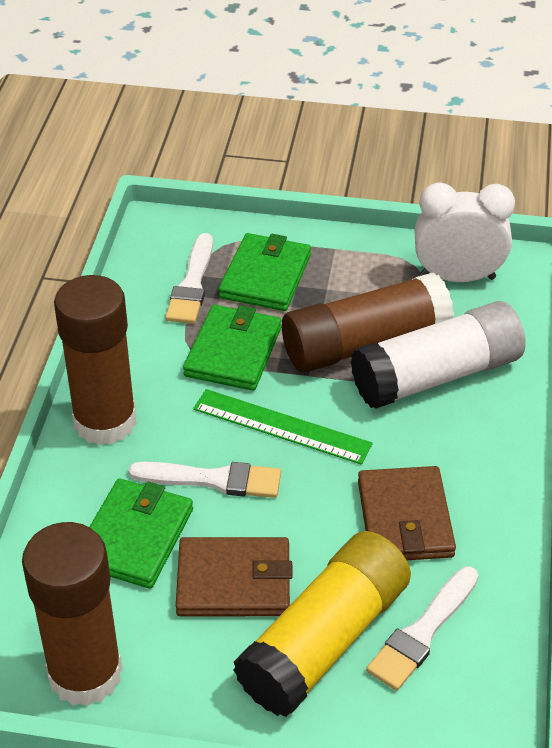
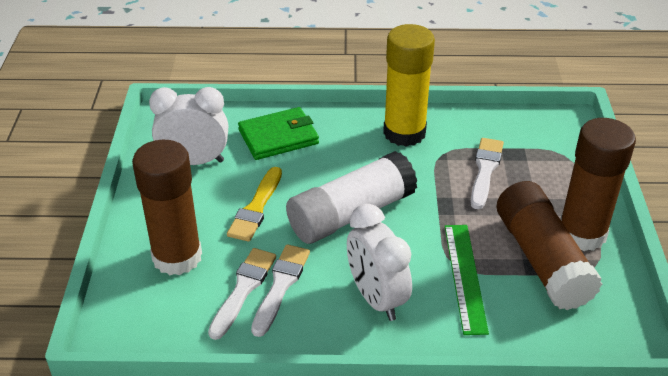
brown wallet: 2 -> 0
green wallet: 3 -> 1
white clock: 1 -> 2
yellow brush: 0 -> 1

